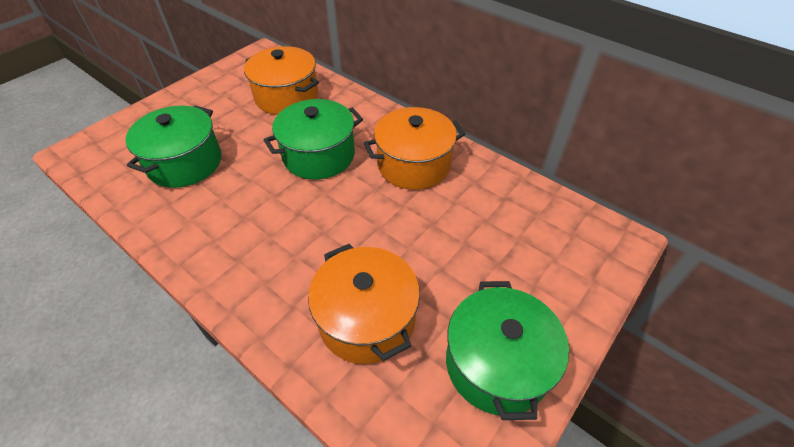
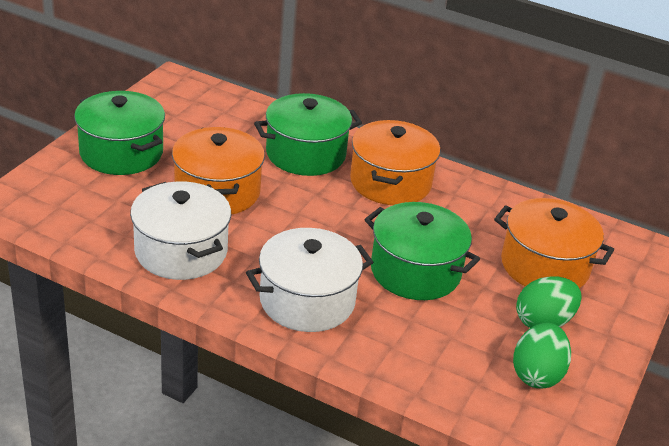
green egg: 0 -> 2
white pot: 0 -> 2

